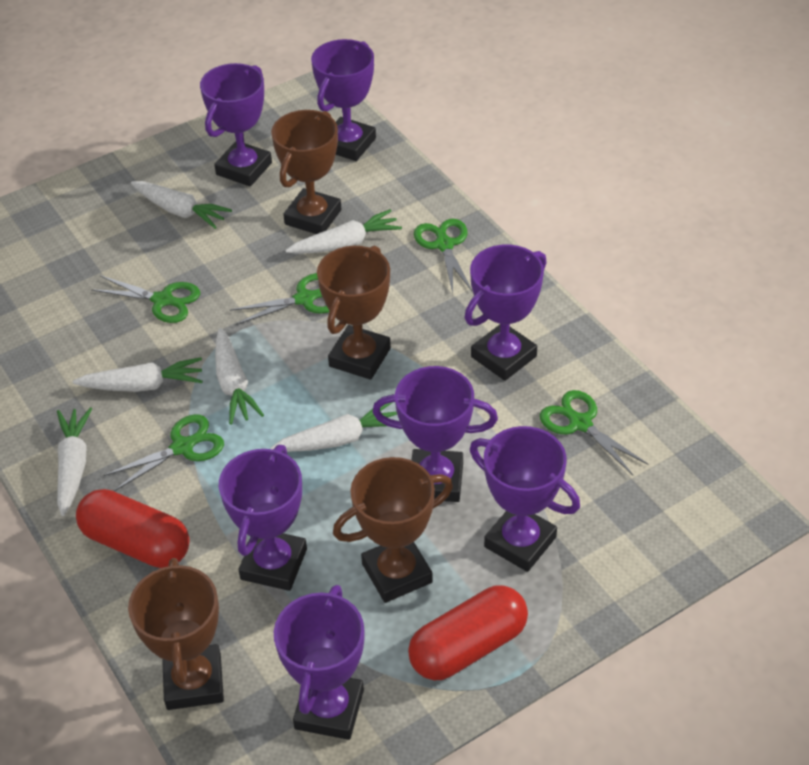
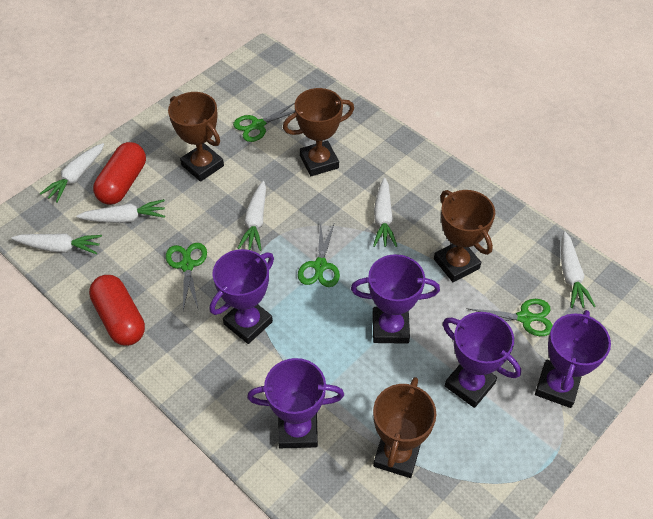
green scissors: 5 -> 4
purple trophy: 7 -> 5

